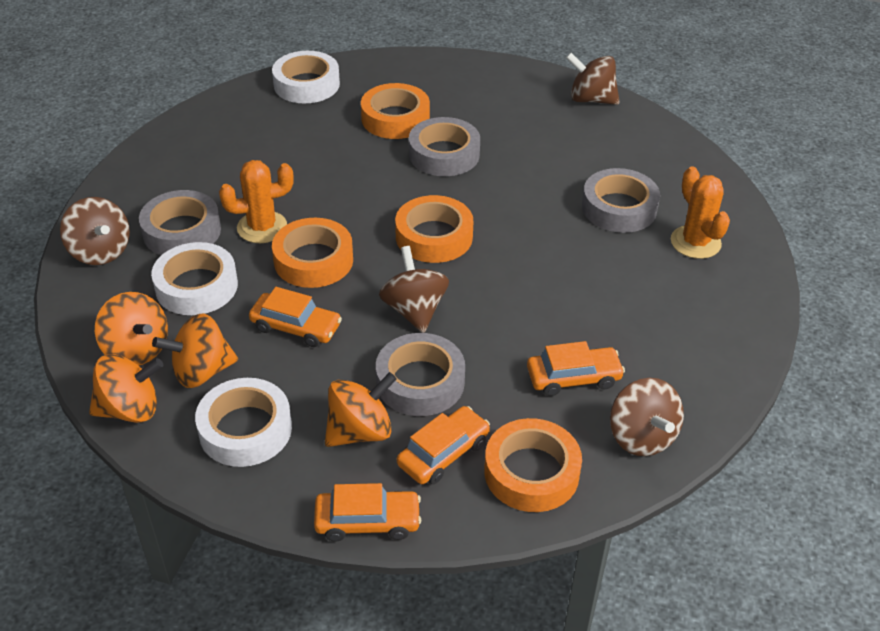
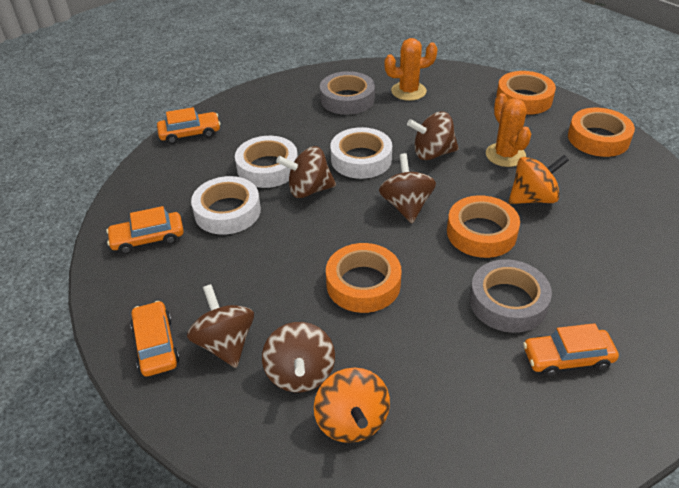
brown spinning top: 4 -> 5
grey tape: 4 -> 2
orange spinning top: 4 -> 2

